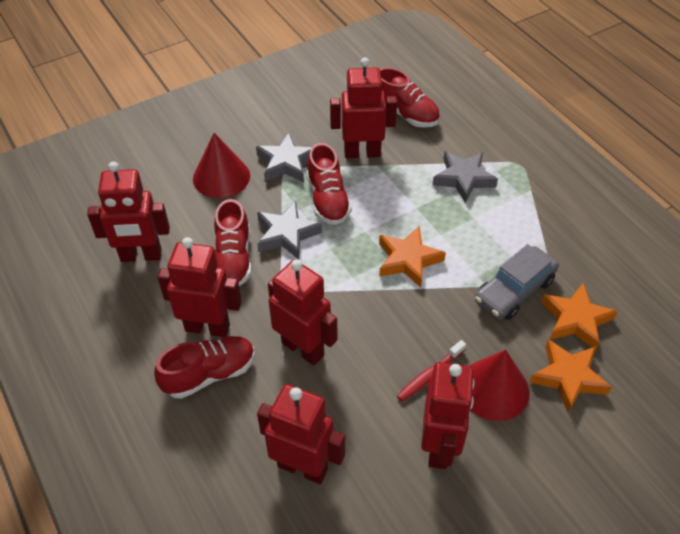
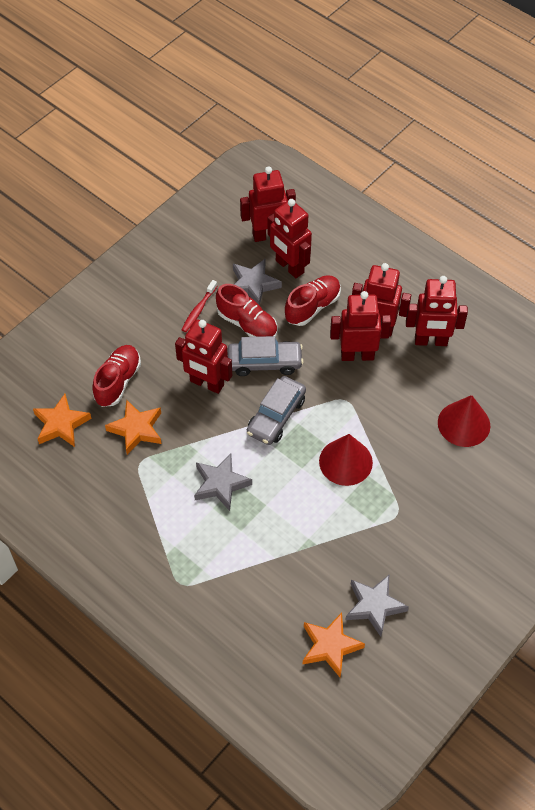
grey car: 1 -> 2
red shoe: 4 -> 3

